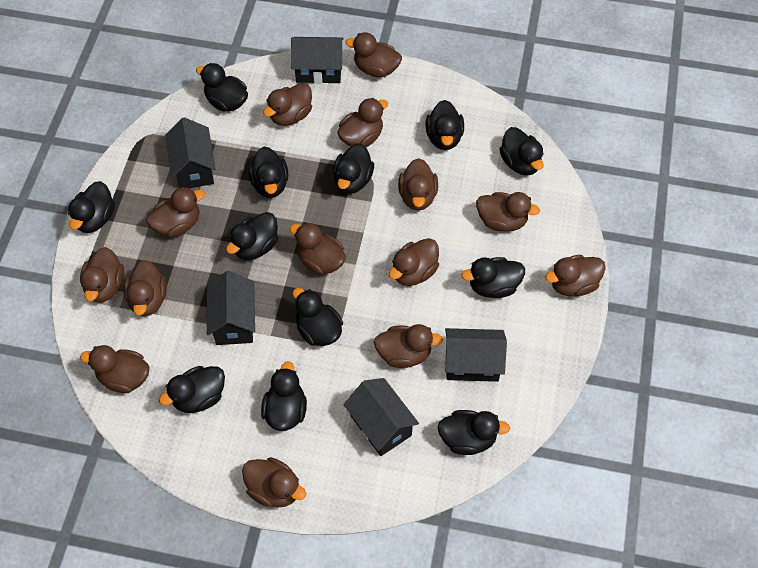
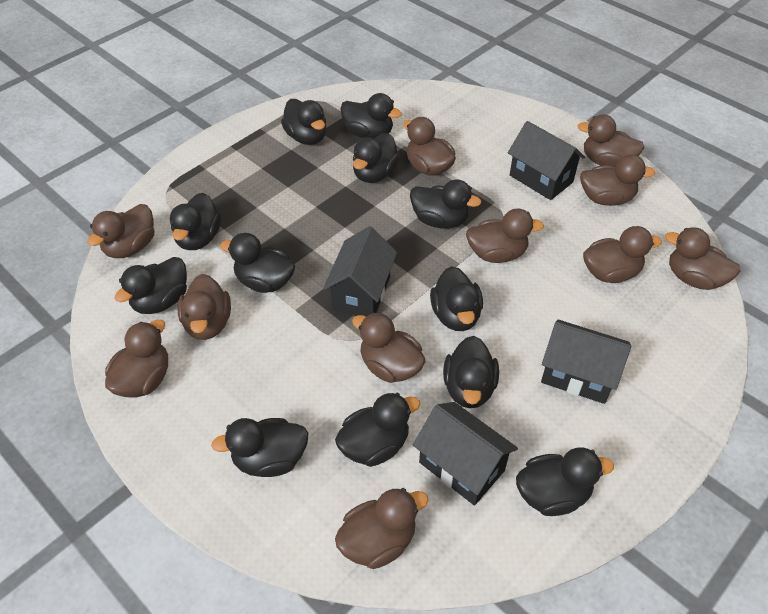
black house: 5 -> 4
brown duck: 14 -> 11

